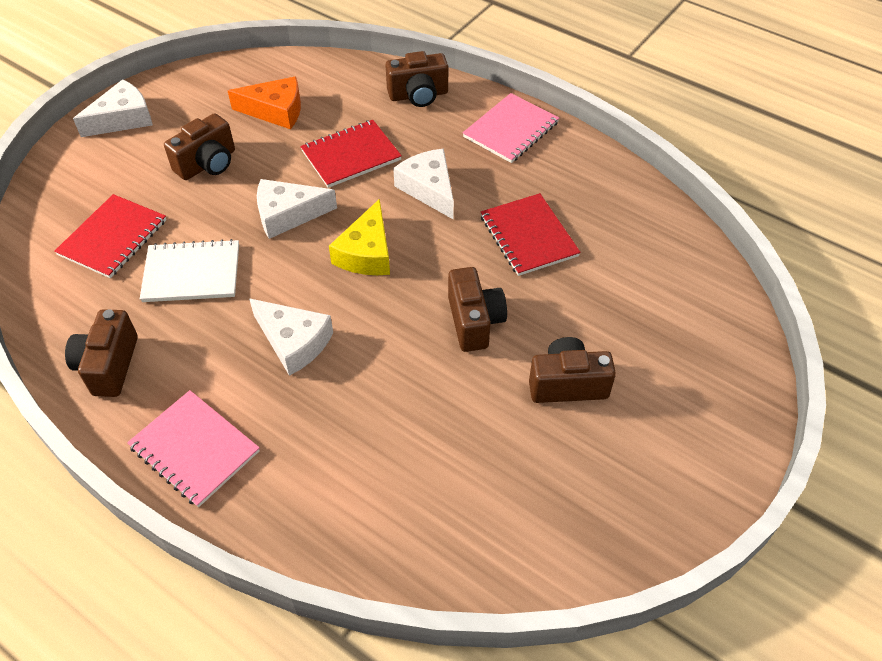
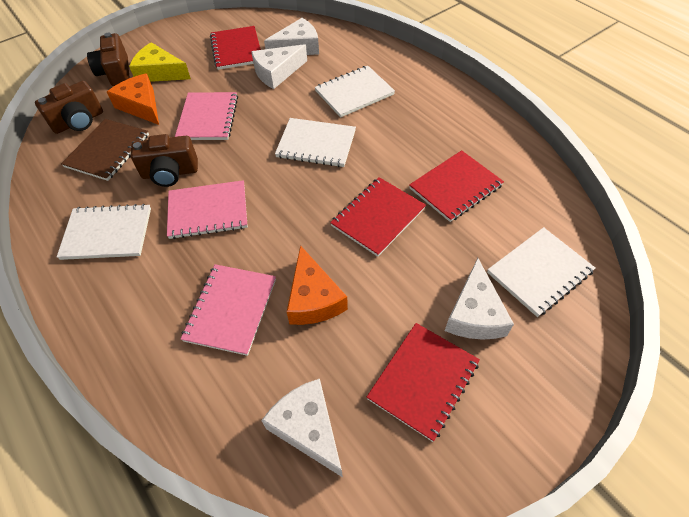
brown camera: 5 -> 3
brown notebook: 0 -> 1
orange cheese: 1 -> 2
pink notebook: 2 -> 3
red notebook: 3 -> 4
white notebook: 1 -> 4

